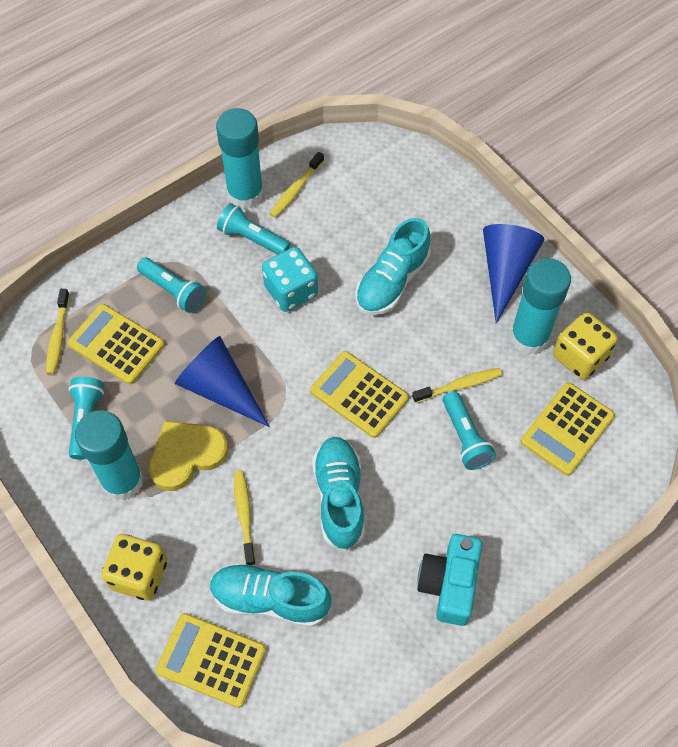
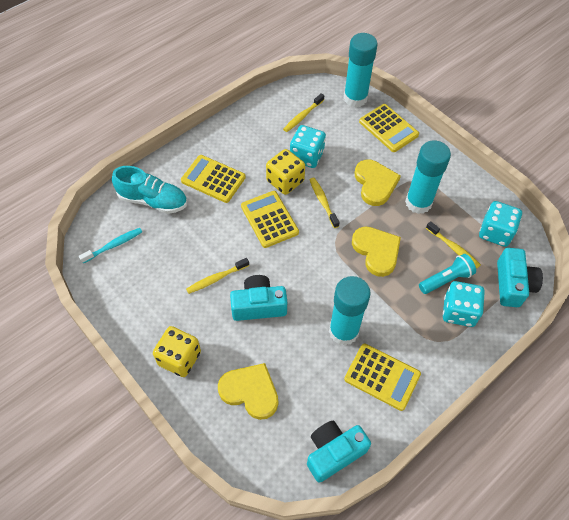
blue cone: 2 -> 0
turquoise camera: 1 -> 3
turquoise dice: 1 -> 3
turquoise flashlight: 4 -> 1
turquoise shoe: 3 -> 1
turquoise toothbrush: 0 -> 1
yellow heart: 1 -> 3

